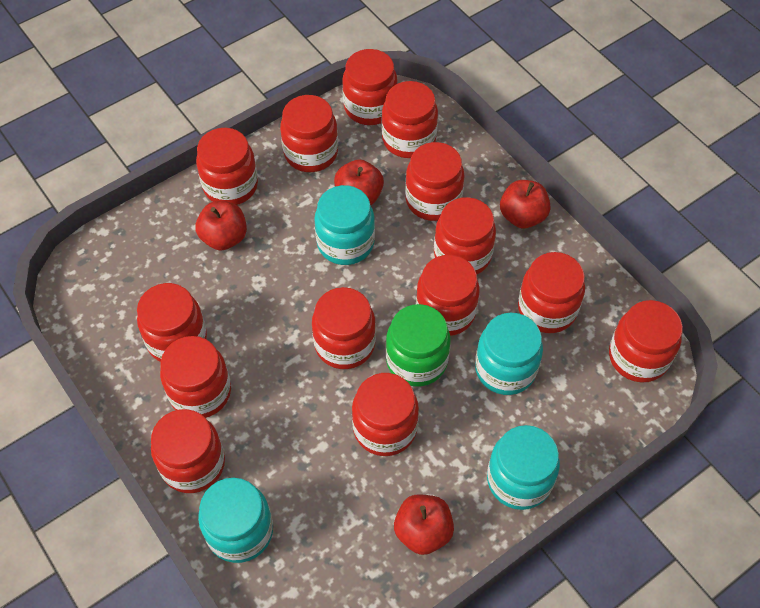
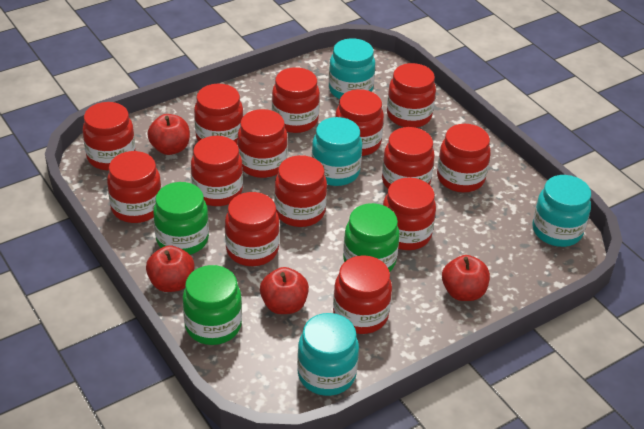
green jar: 1 -> 3

